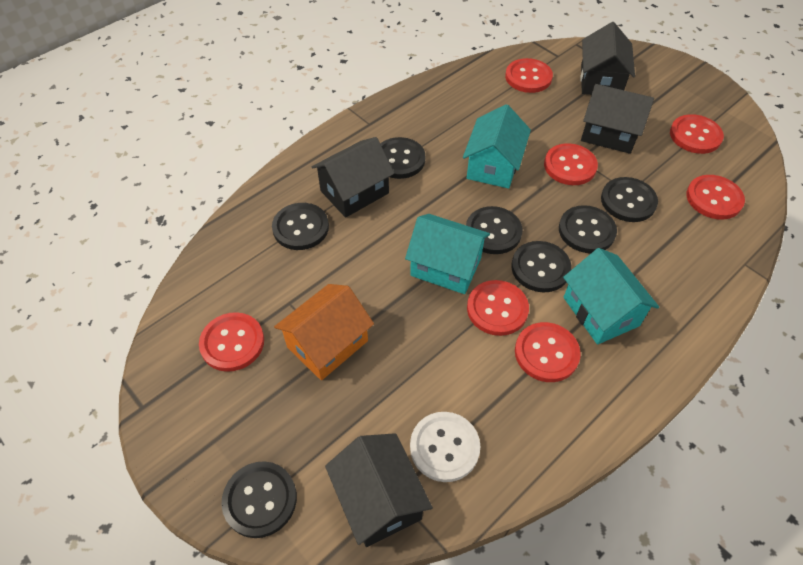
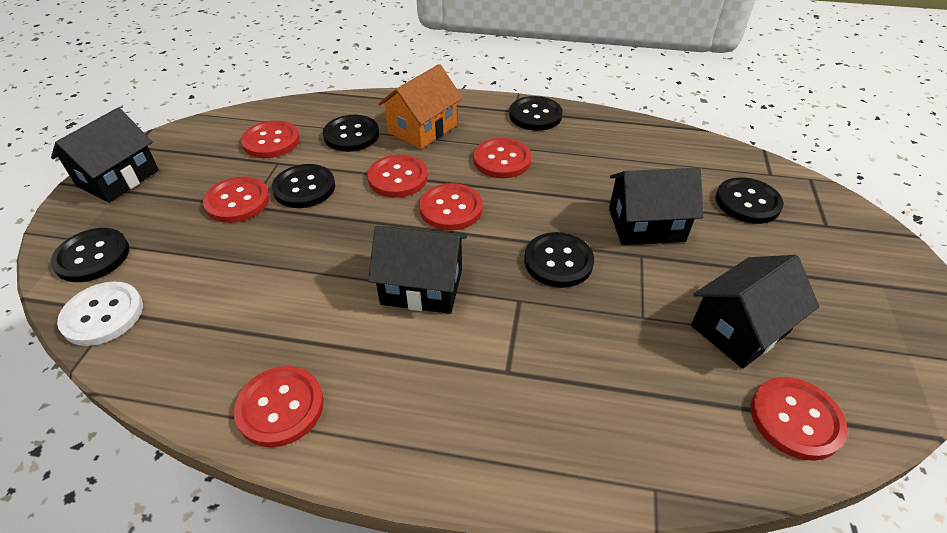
black button: 7 -> 6
turquoise house: 3 -> 0

